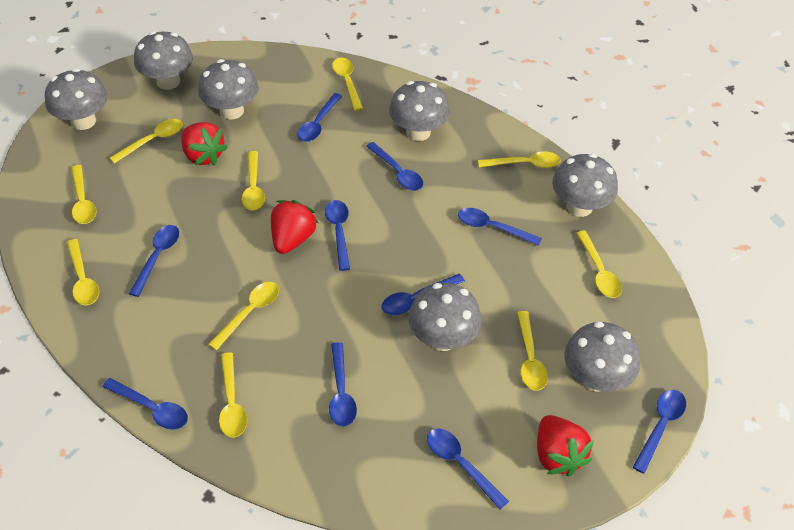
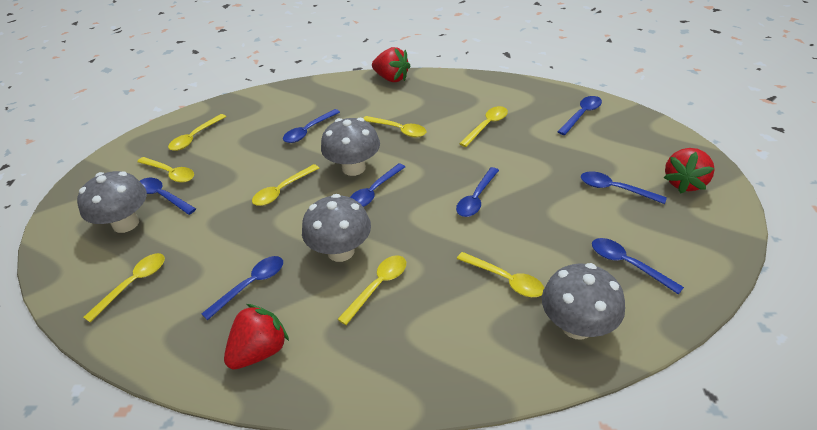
blue spoon: 10 -> 8
grey mushroom: 7 -> 4
yellow spoon: 10 -> 8

